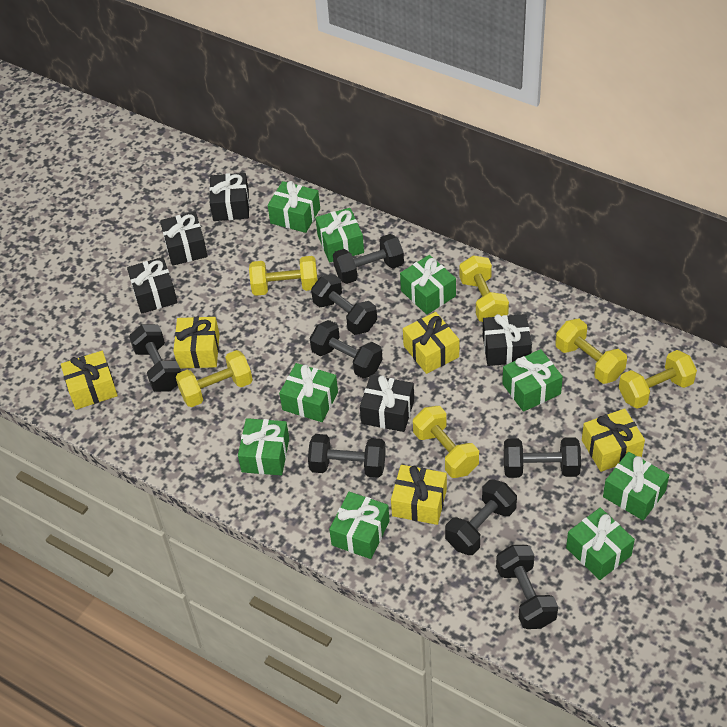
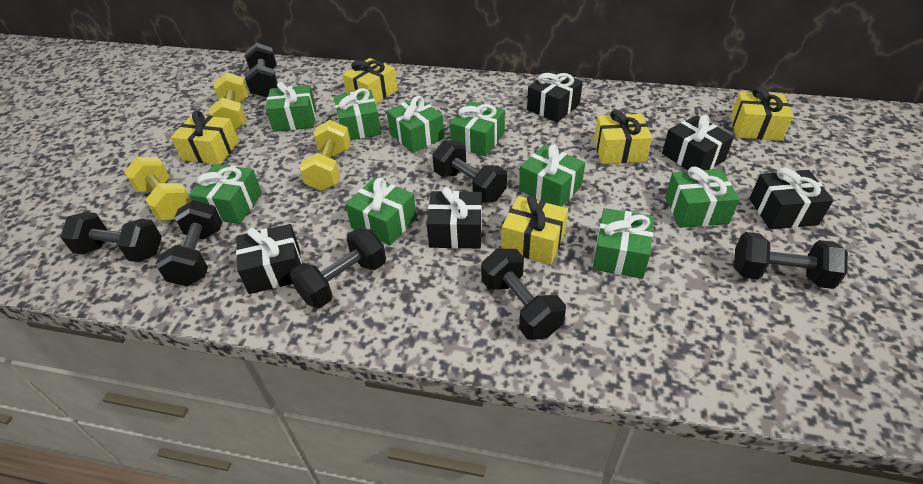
black dumbbell: 8 -> 7
yellow dumbbell: 6 -> 3

